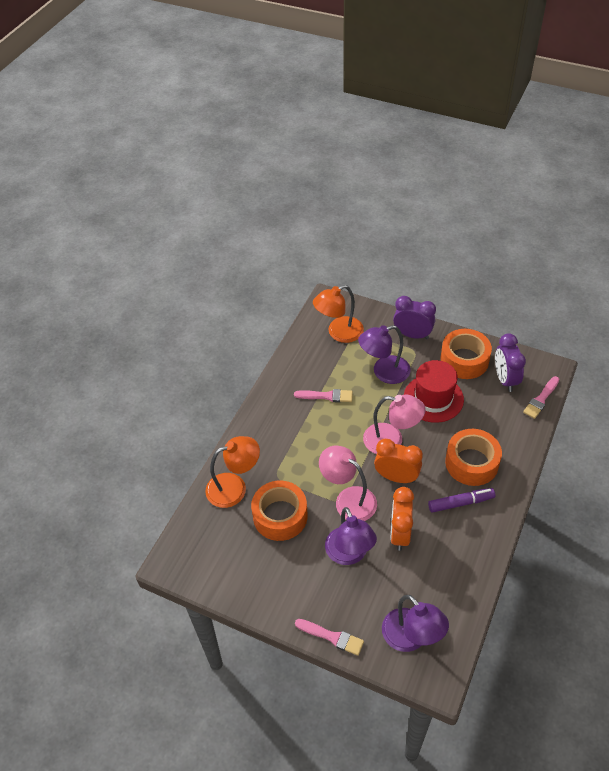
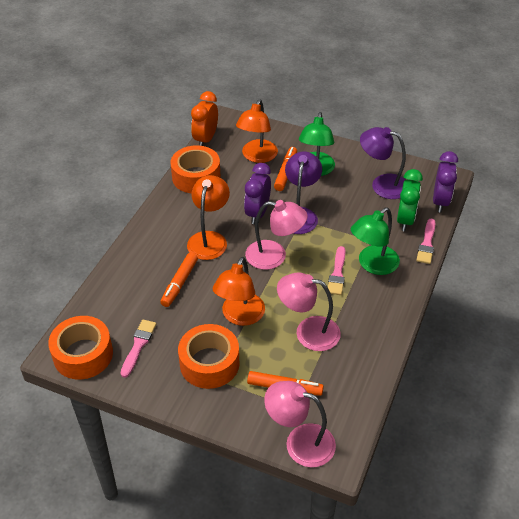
green clock: 0 -> 1
green lamp: 0 -> 2
orange clock: 2 -> 1
orange lamp: 2 -> 3
orange marker: 0 -> 3
pink lamp: 2 -> 3
purple lamp: 3 -> 2
purple marker: 1 -> 0
red hat: 1 -> 0

